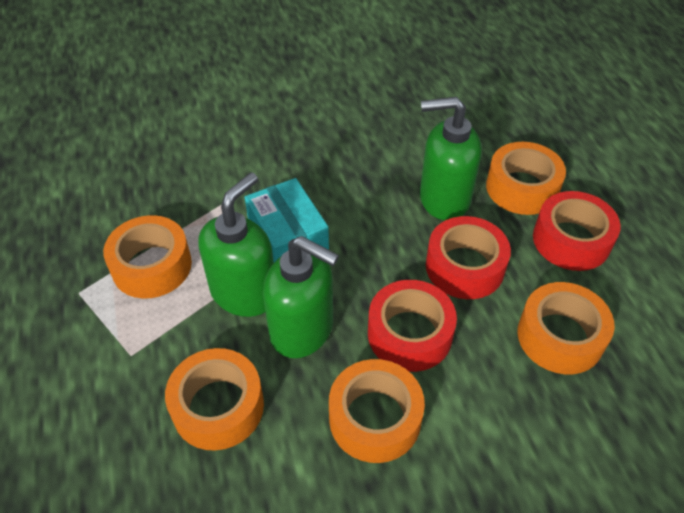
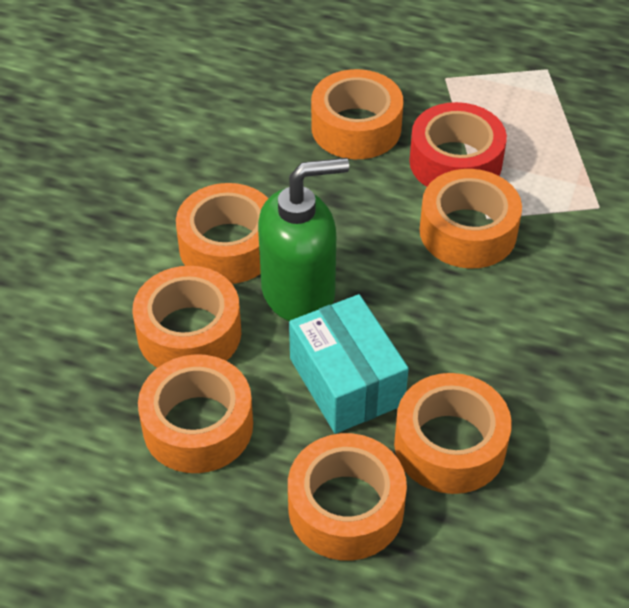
green soap dispenser: 3 -> 1
orange tape: 5 -> 7
red tape: 3 -> 1

